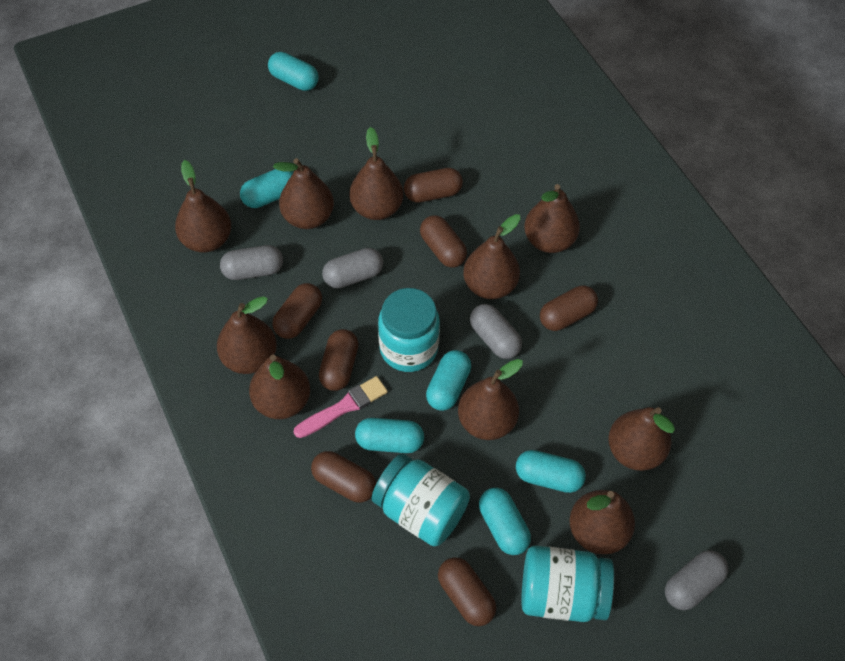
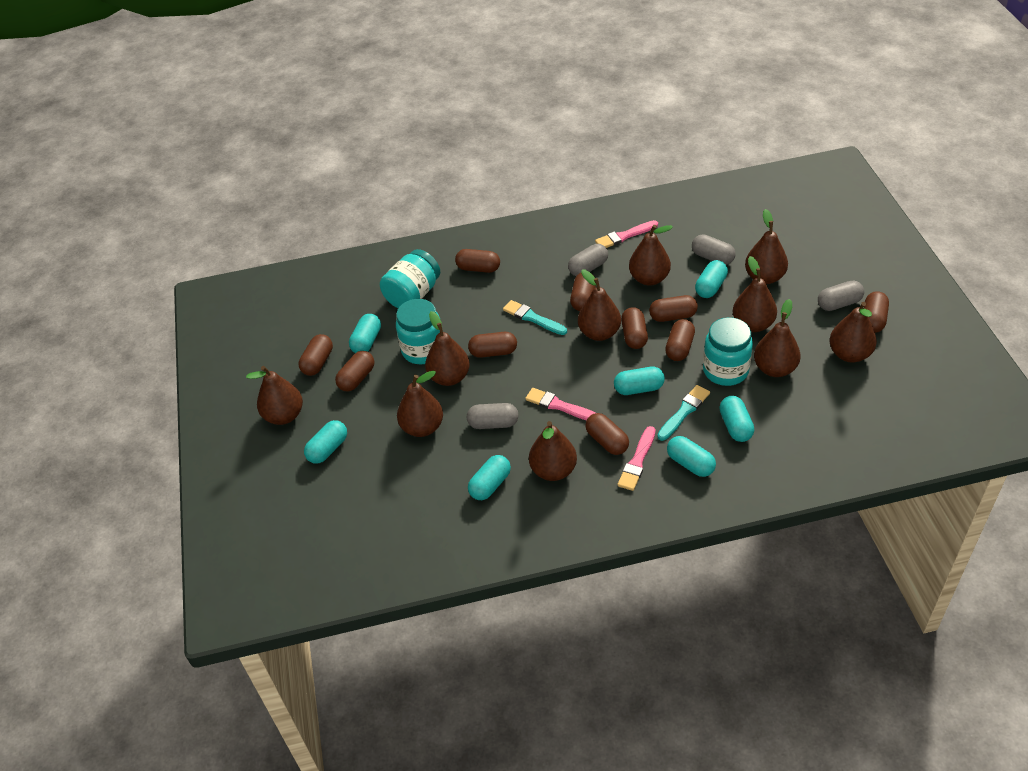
brown capsule: 7 -> 10
pink brush: 1 -> 3
turquoise brush: 0 -> 2
turquoise capsule: 6 -> 7

